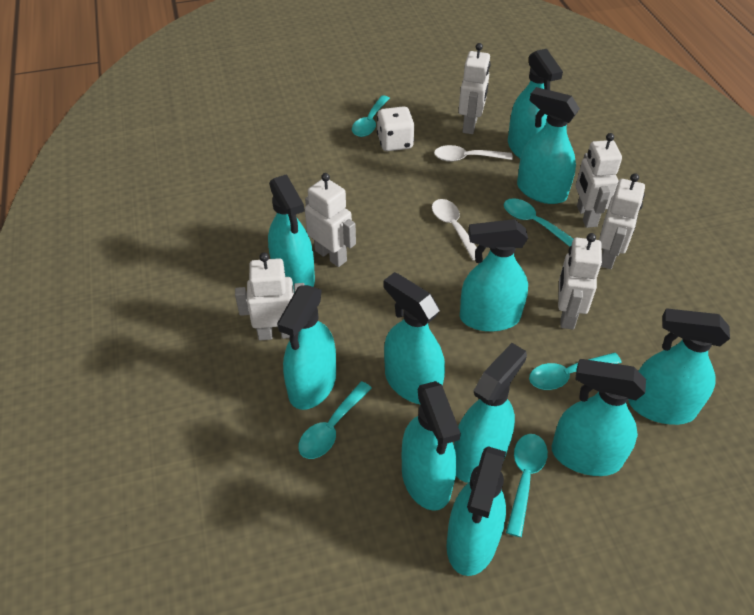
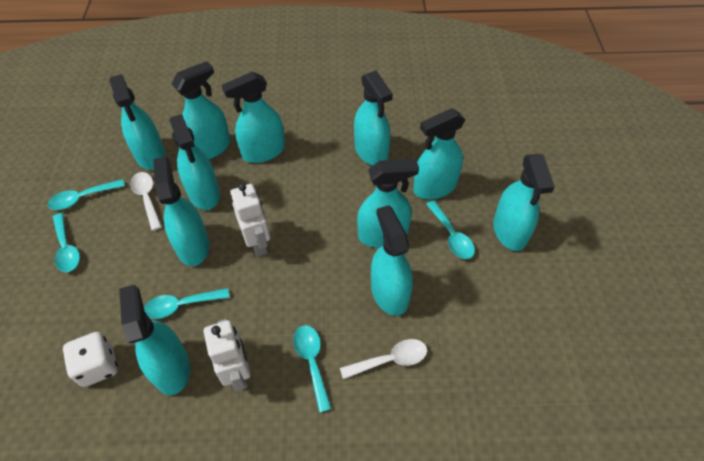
white robot: 6 -> 2

